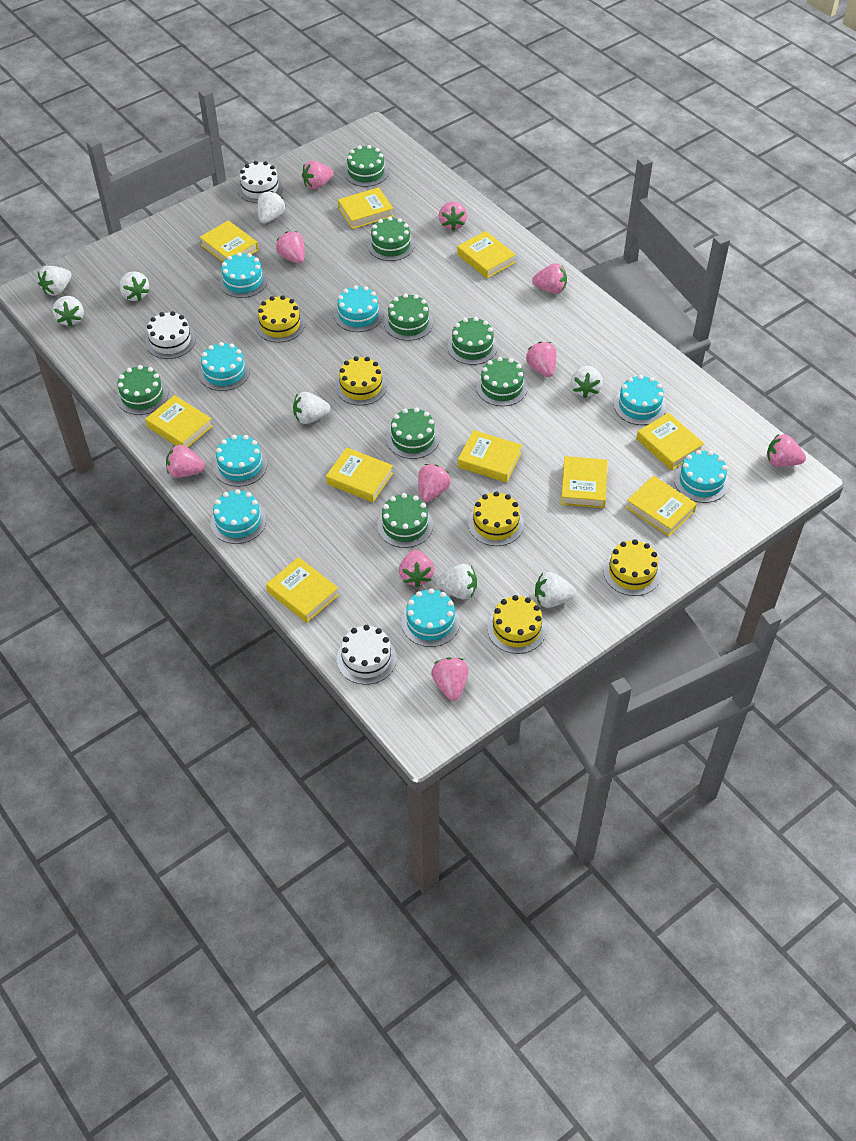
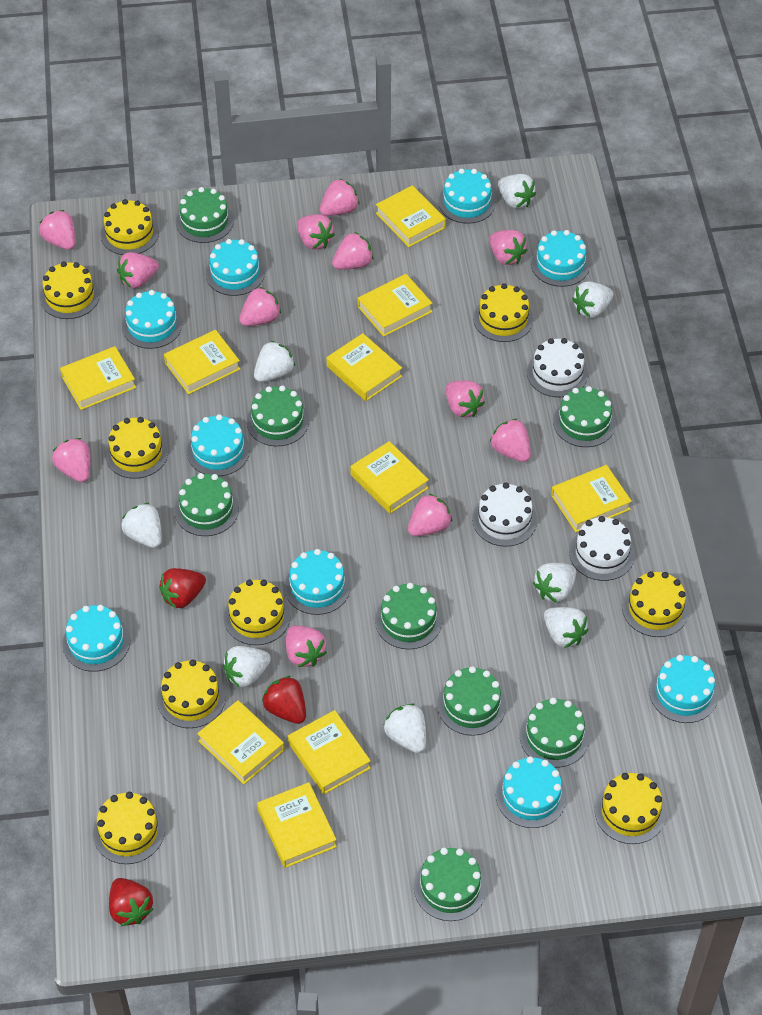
pink strawberry: 10 -> 12
red strawberry: 0 -> 3
turquoise cake: 8 -> 9
yellow cake: 5 -> 9

